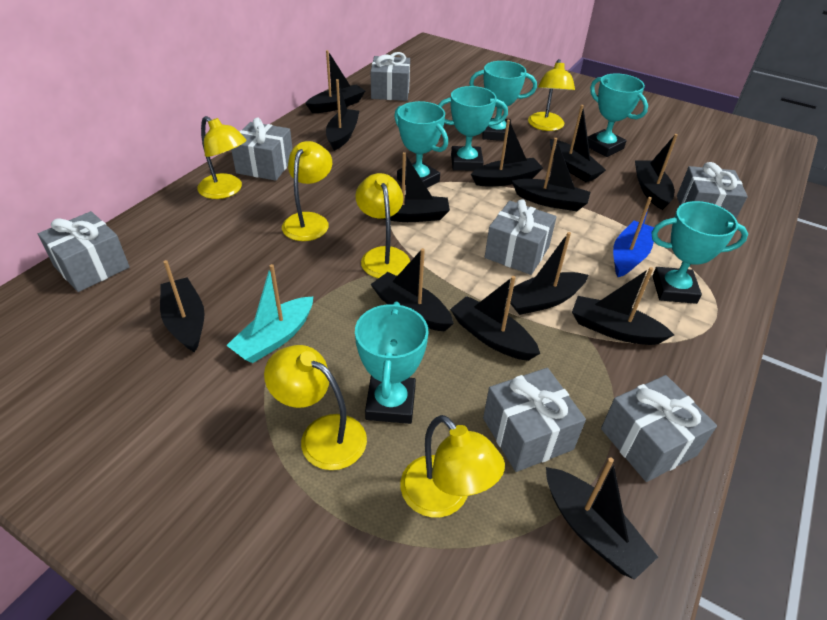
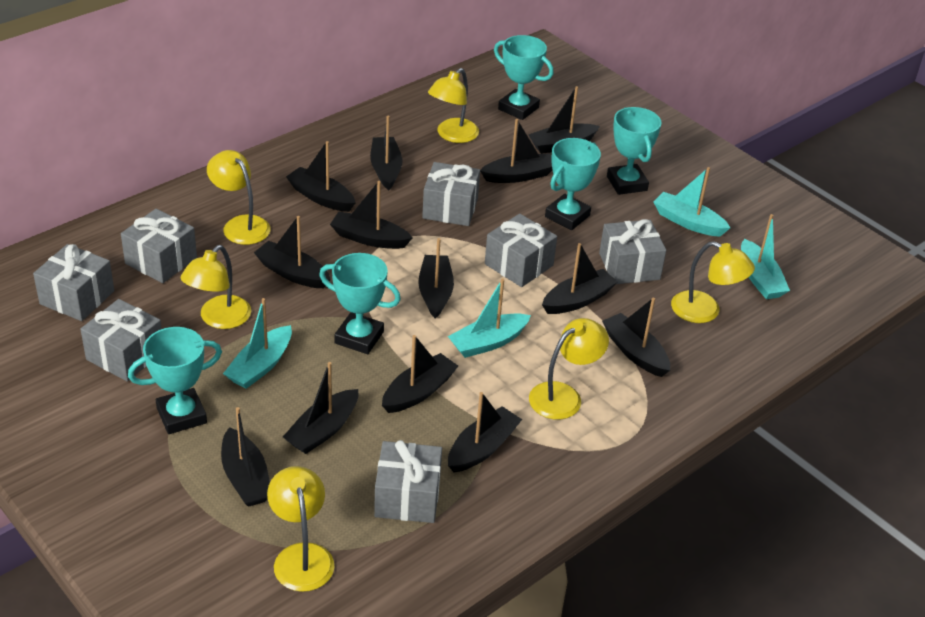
blue boat: 1 -> 0
turquoise boat: 1 -> 4
turquoise trophy: 6 -> 5

